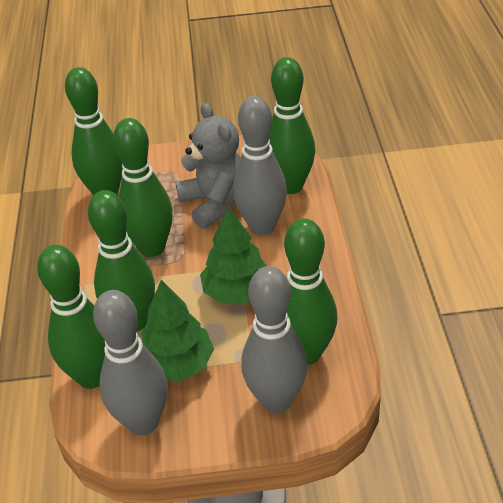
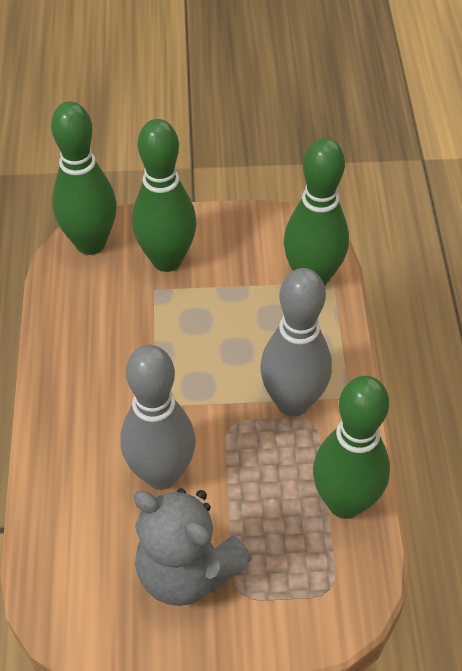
green bowling pin: 6 -> 4
green tree: 2 -> 0
grey bowling pin: 3 -> 2

